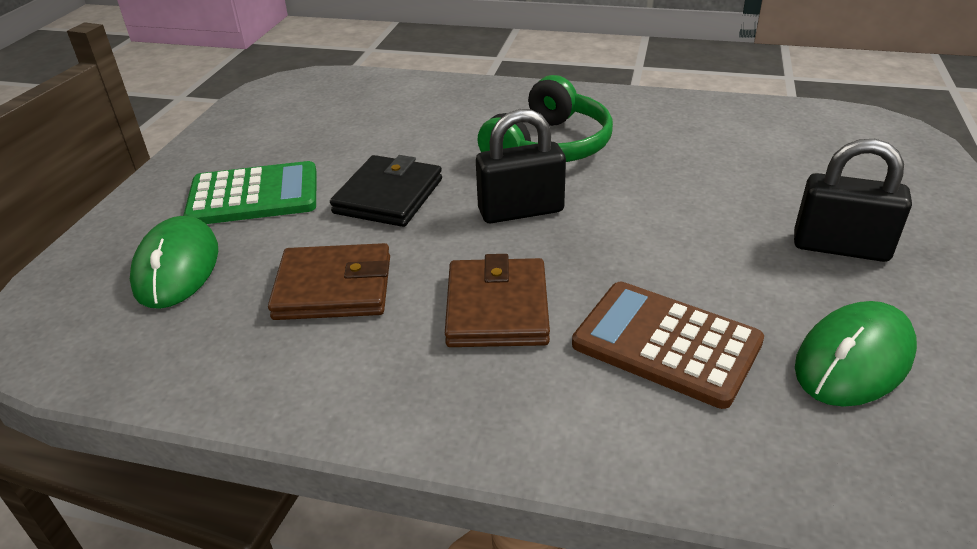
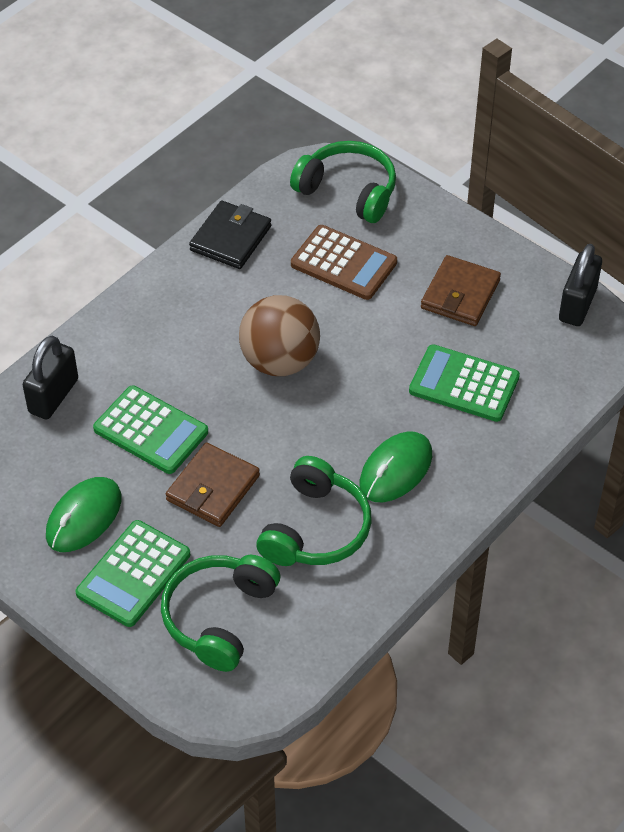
brown ball: 0 -> 1
green calculator: 1 -> 3
green headphones: 1 -> 3

